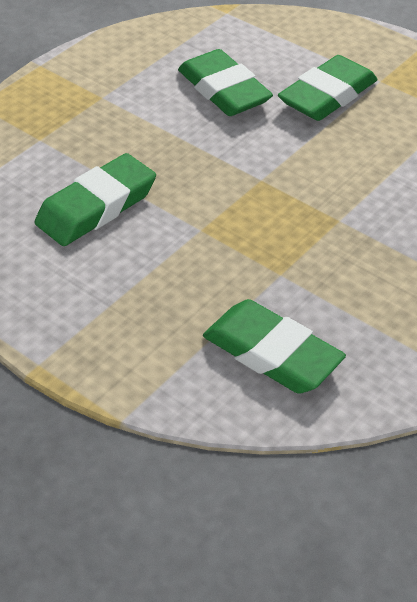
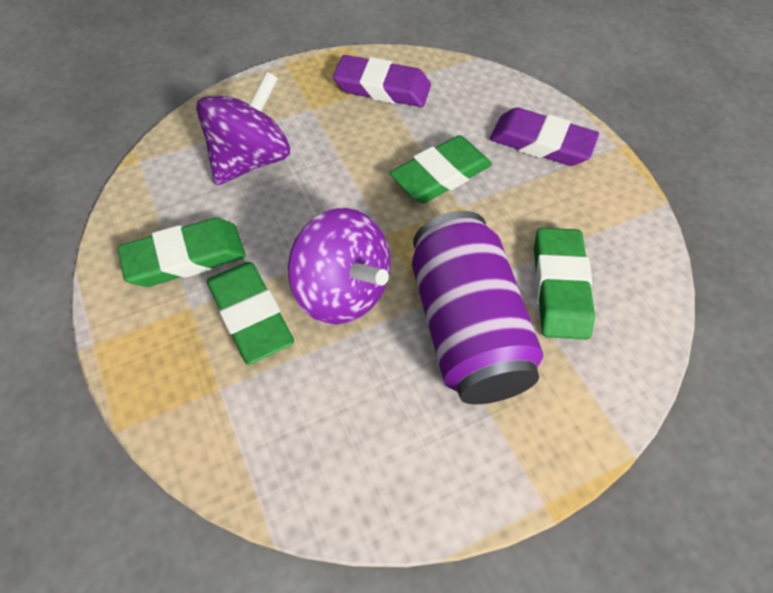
purple can: 0 -> 1
purple eraser: 0 -> 2
purple spinning top: 0 -> 2

